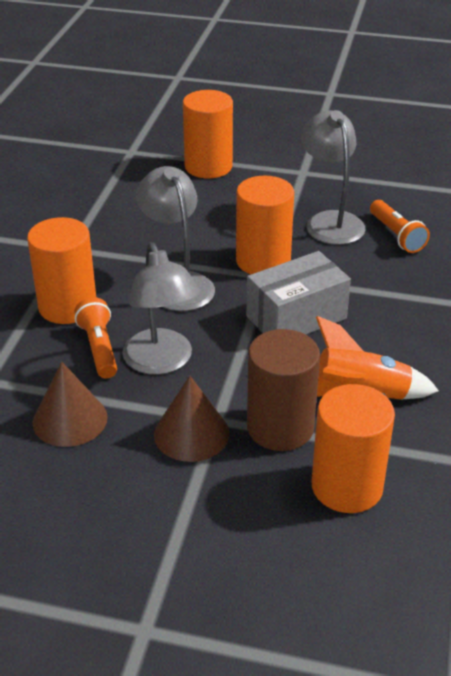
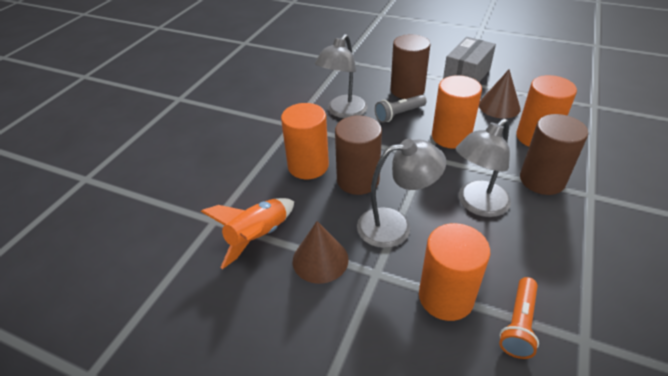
brown cylinder: 1 -> 3
grey flashlight: 0 -> 1
orange flashlight: 2 -> 1

